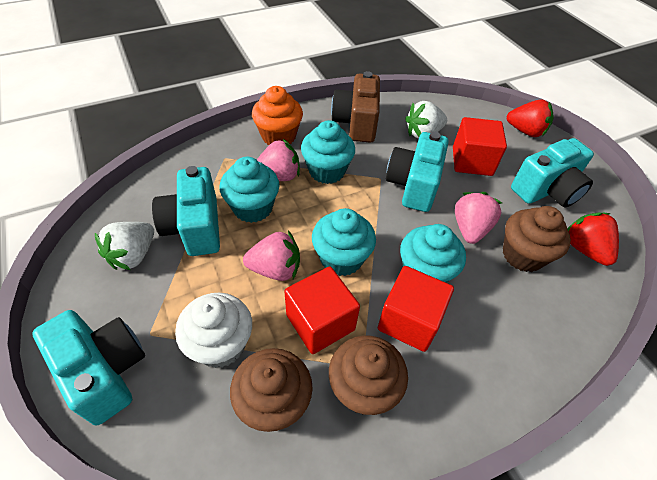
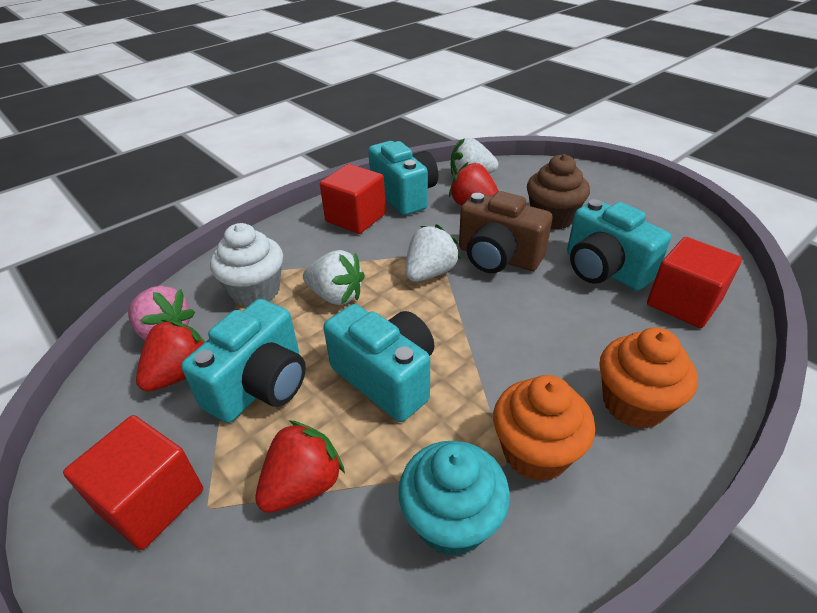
brown cupcake: 3 -> 1
orange cupcake: 1 -> 2
pink strawberry: 3 -> 1
red strawberry: 2 -> 3
turquoise cupcake: 4 -> 1
white strawberry: 2 -> 3

